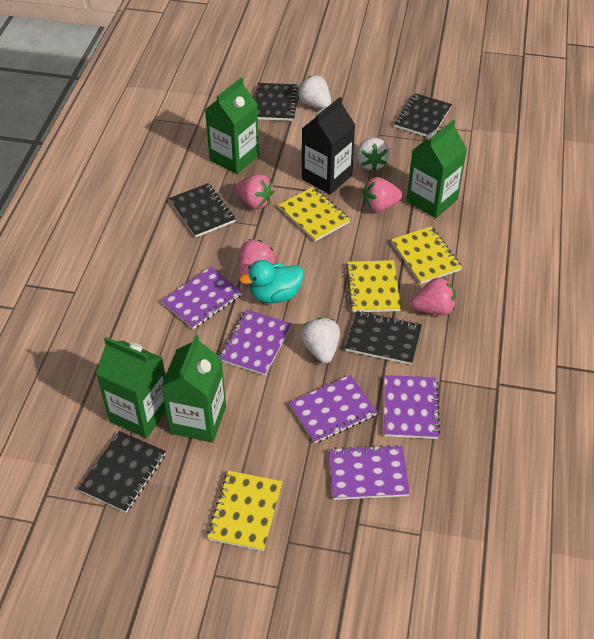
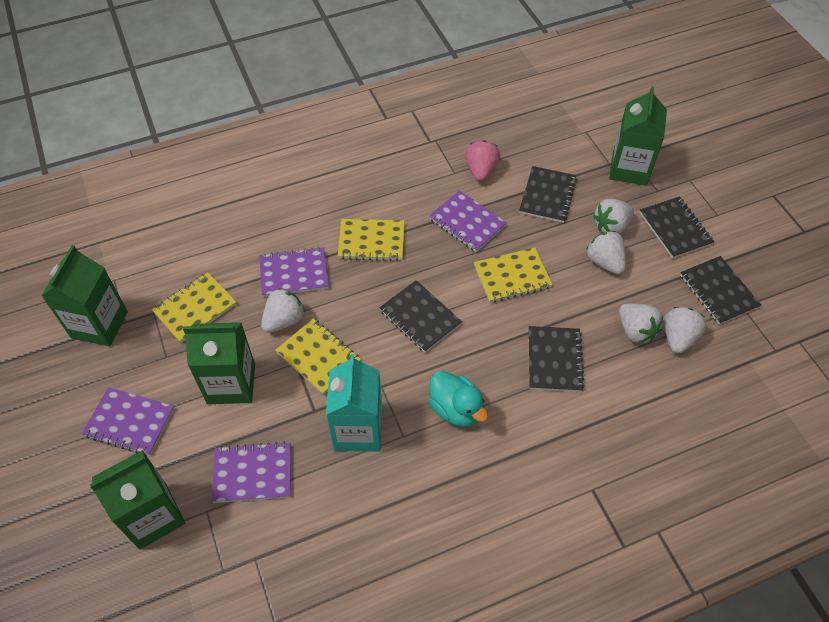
black carton: 1 -> 0
pink strawberry: 4 -> 1
purple notebook: 5 -> 4
turquoise carton: 0 -> 1
white strawberry: 3 -> 5

